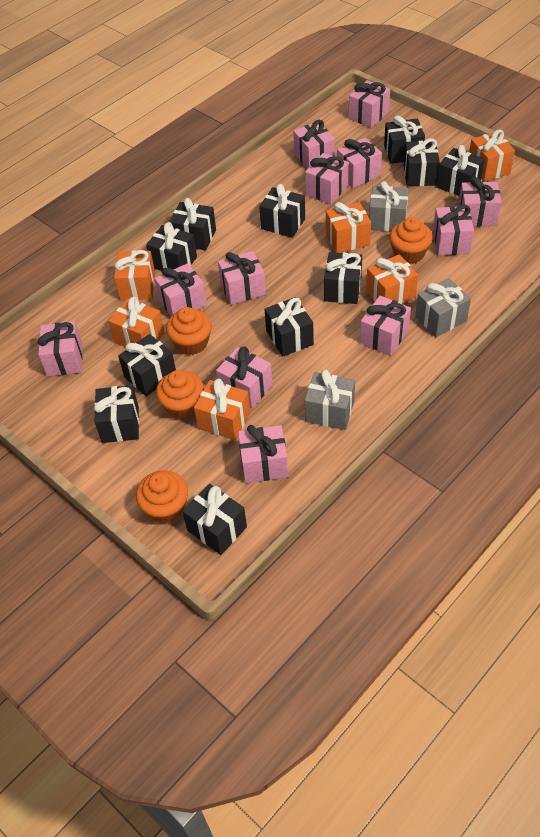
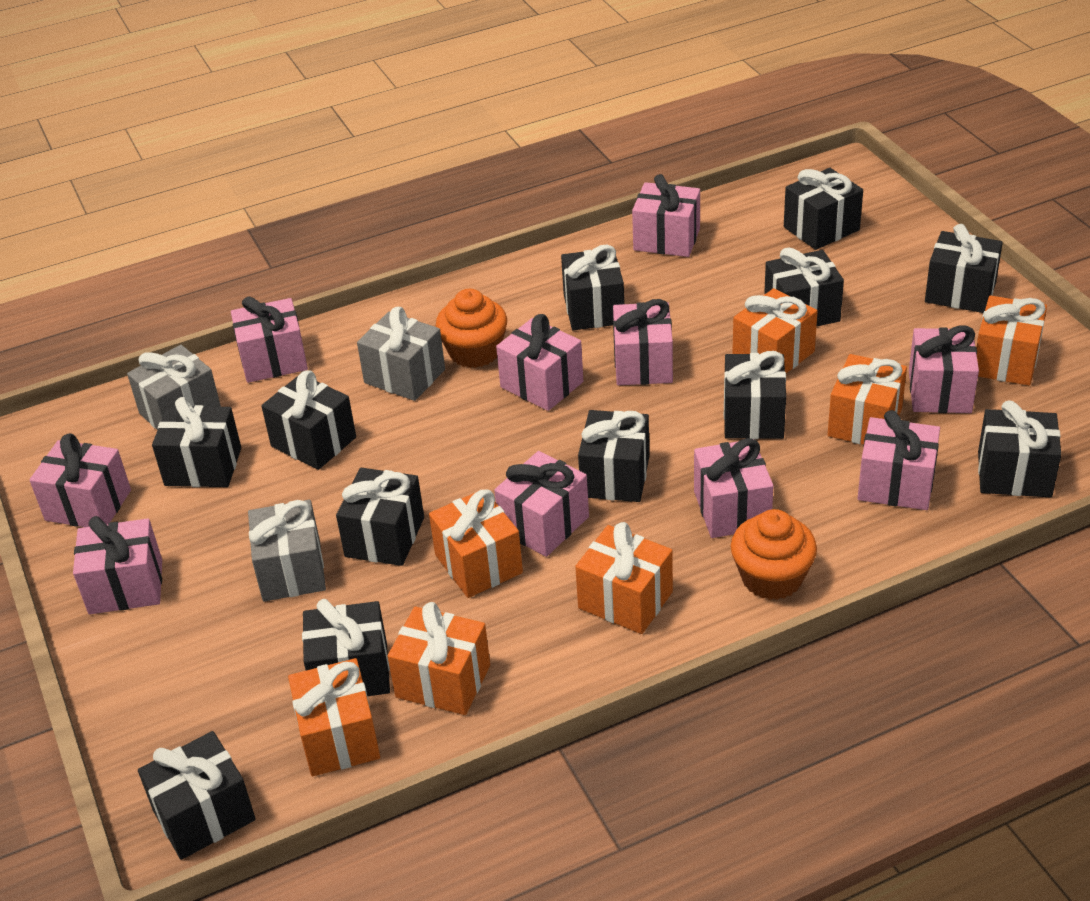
black gift: 11 -> 12
orange cupcake: 4 -> 2
orange gift: 6 -> 7
pink gift: 12 -> 10

